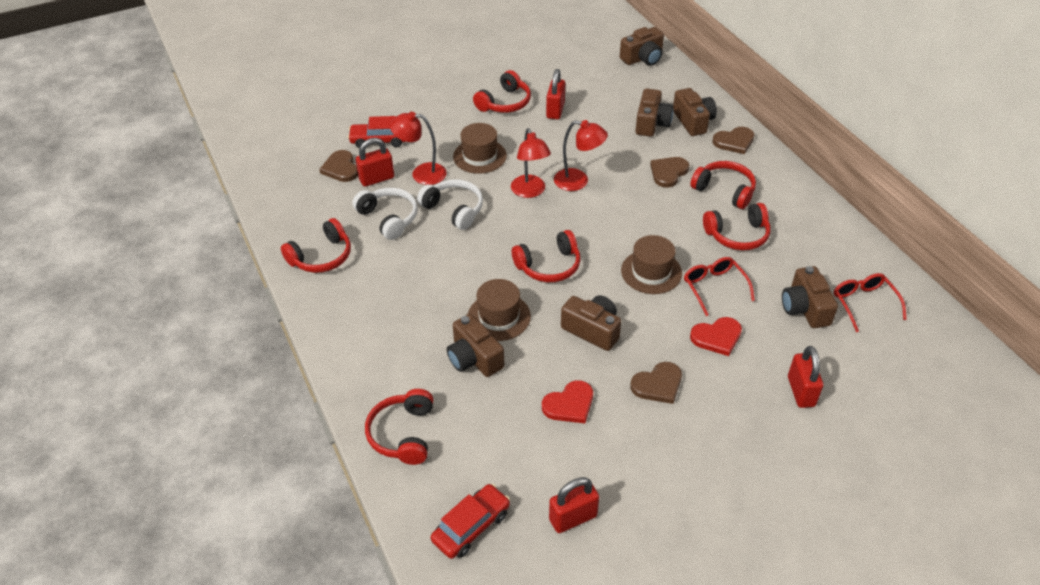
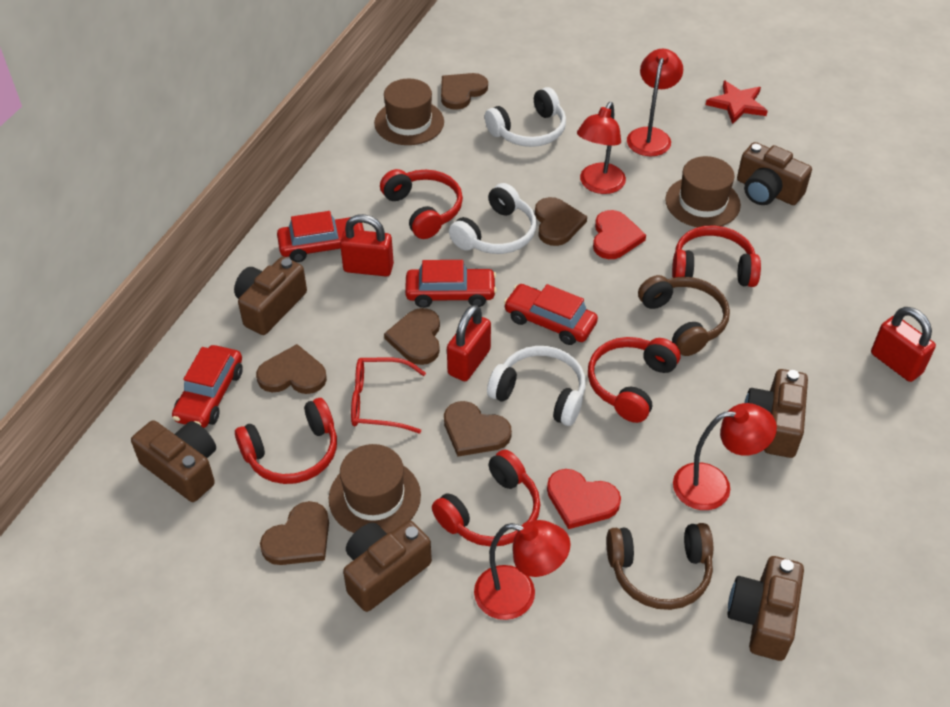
brown headphones: 0 -> 2
brown heart: 4 -> 6
red car: 2 -> 4
red glasses: 2 -> 1
red headphones: 6 -> 5
red lamp: 3 -> 4
red padlock: 4 -> 3
red star: 0 -> 1
white headphones: 2 -> 3

